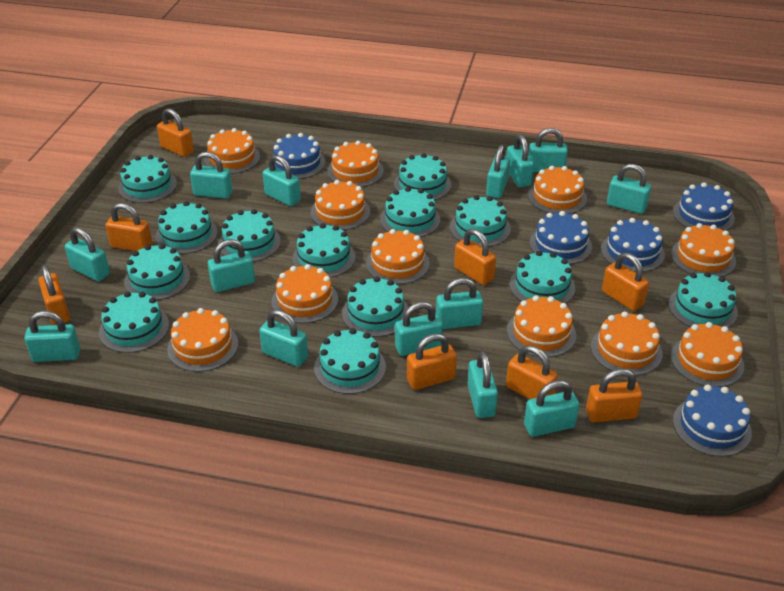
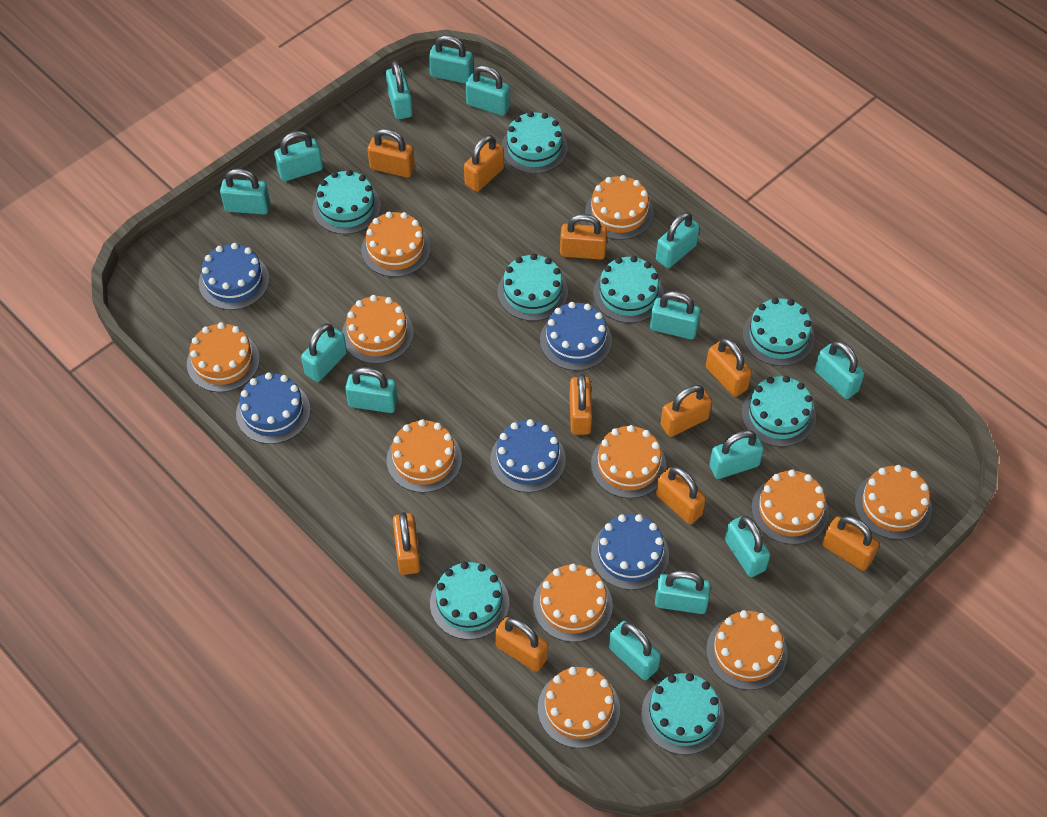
orange padlock: 8 -> 10
turquoise cake: 13 -> 8

